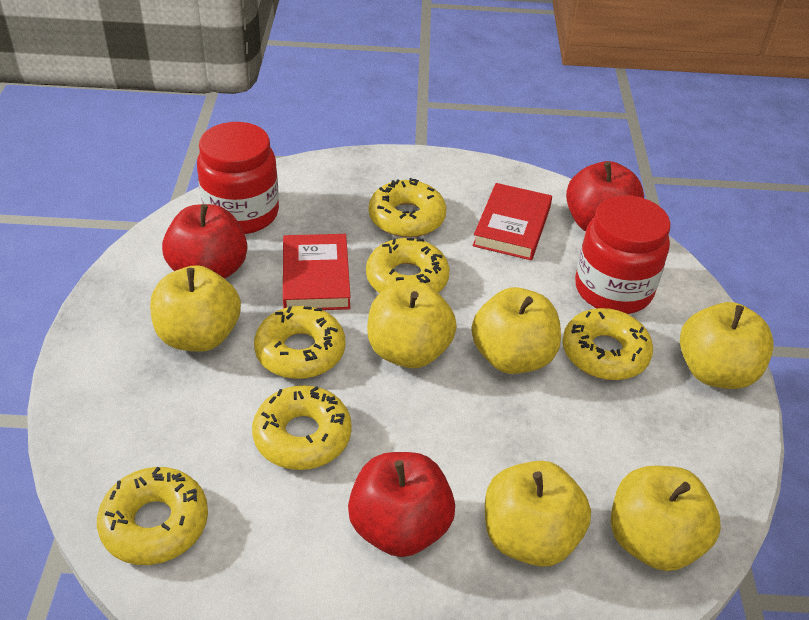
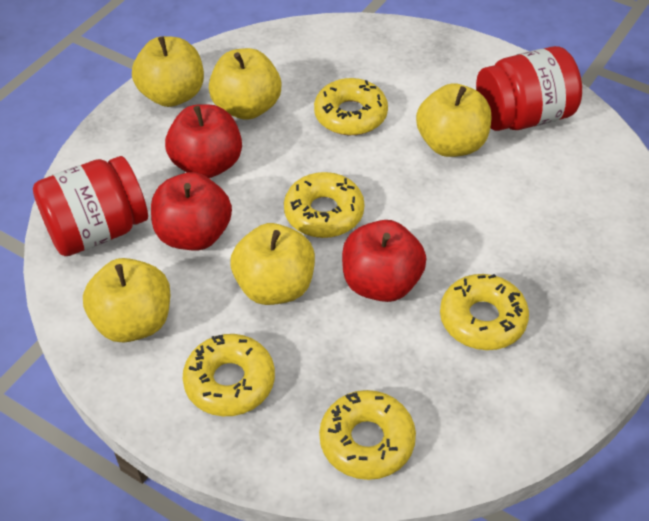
red book: 2 -> 0
yellow apple: 6 -> 5
yellow donut: 6 -> 5

